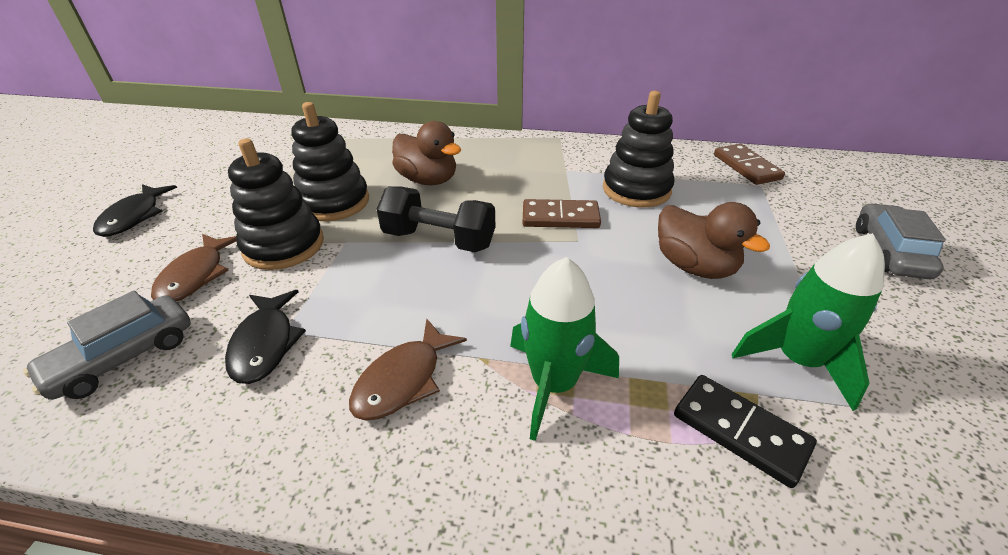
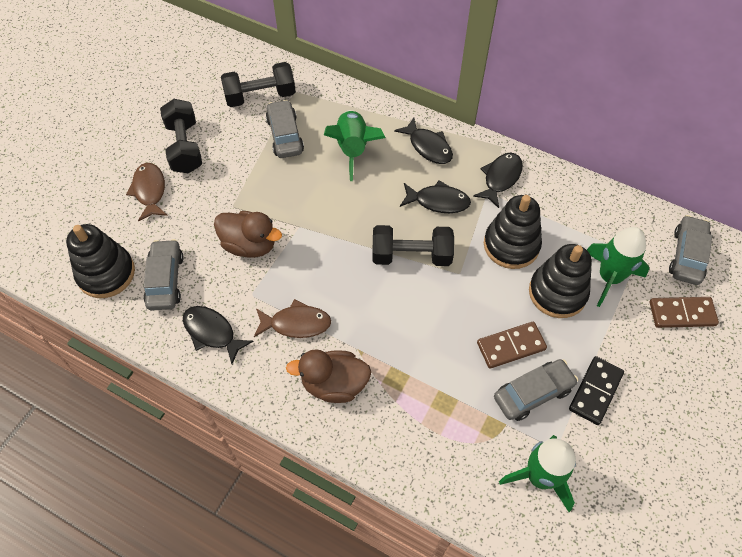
black dumbbell: 1 -> 3
black fish: 2 -> 4
green rocket: 2 -> 3
grey car: 2 -> 4

